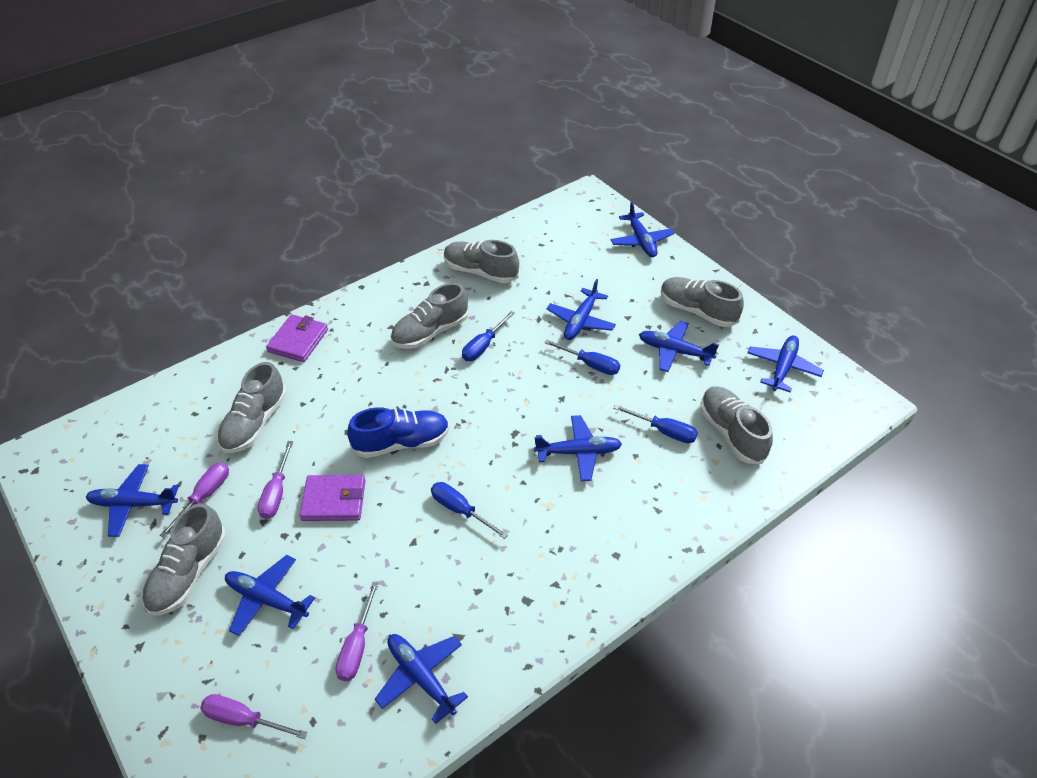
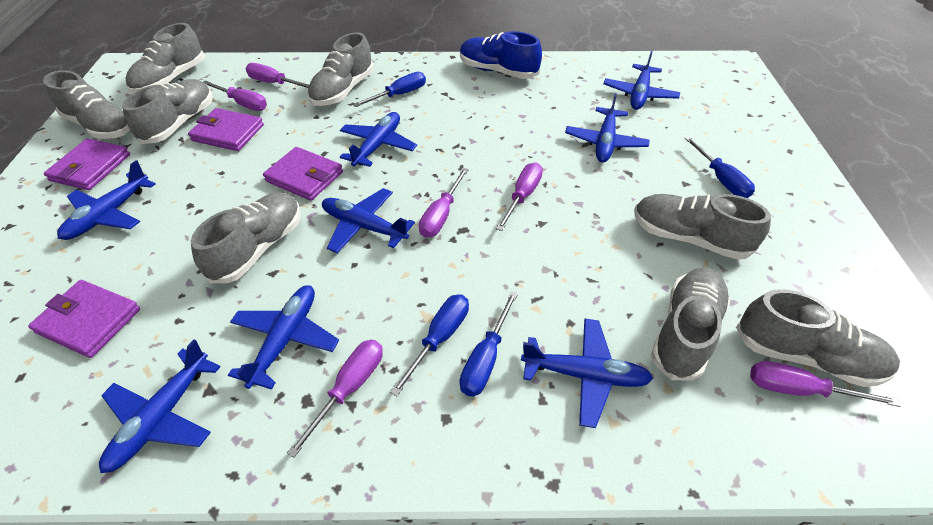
grey shoe: 6 -> 8
purple screwdriver: 4 -> 6
purple wallet: 2 -> 4

